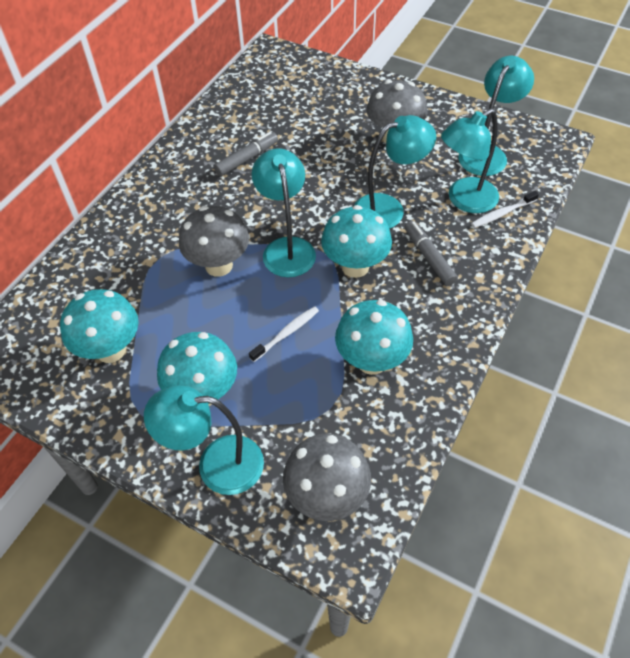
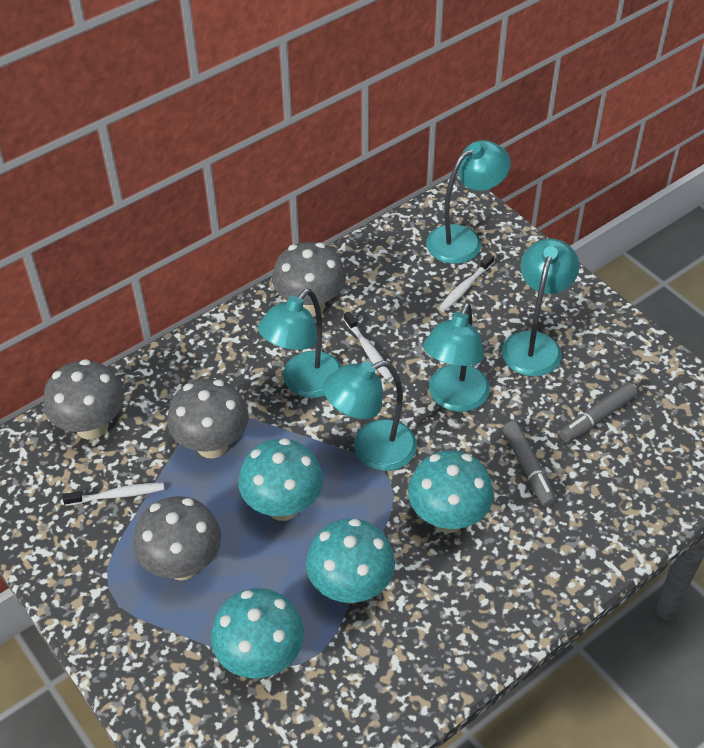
grey mushroom: 3 -> 4
white toothbrush: 2 -> 3

